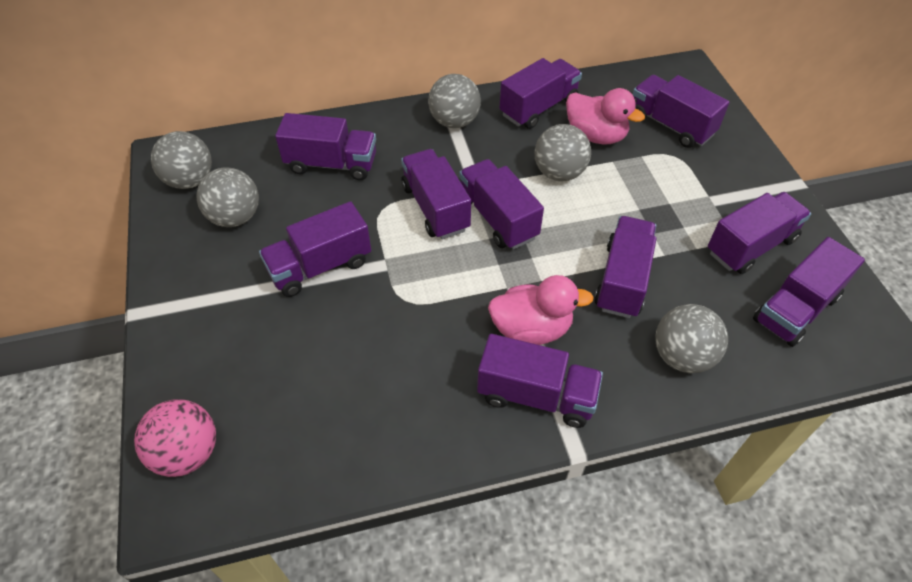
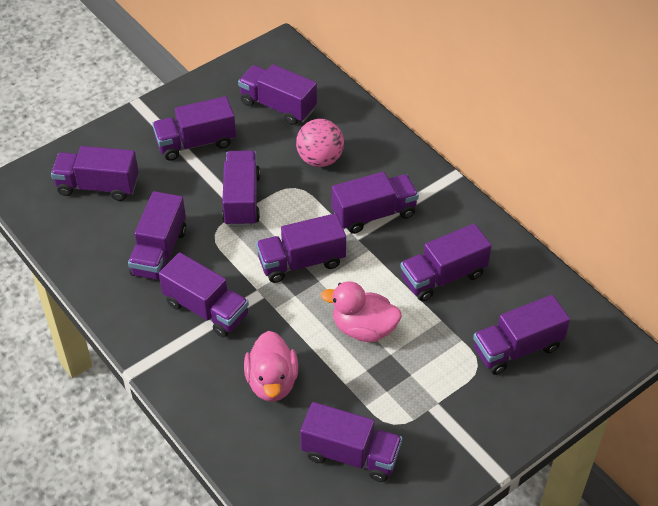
grey ball: 5 -> 0
purple truck: 10 -> 11

